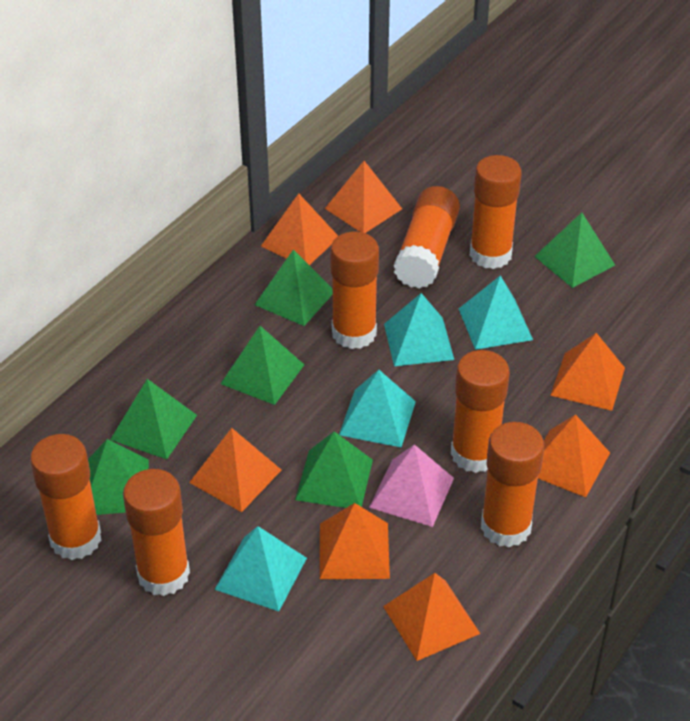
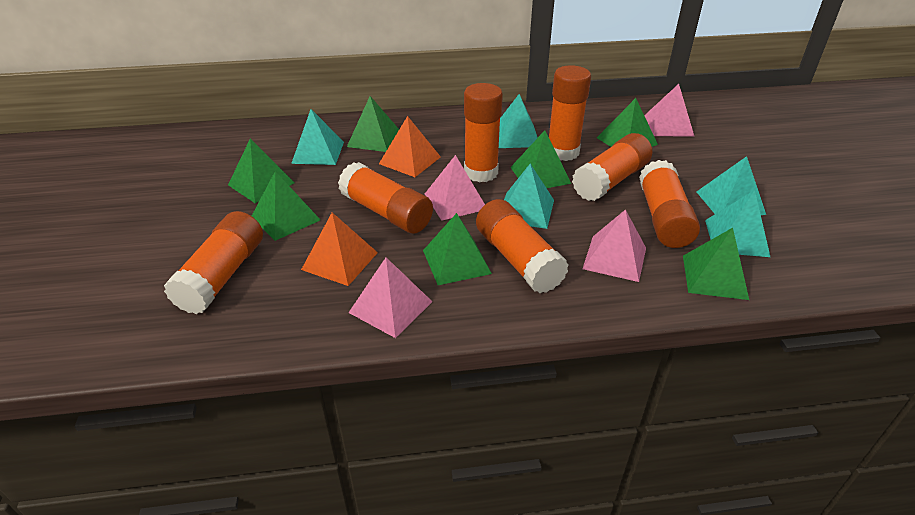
green pyramid: 6 -> 7
orange pyramid: 7 -> 2
pink pyramid: 1 -> 4
turquoise pyramid: 4 -> 5

